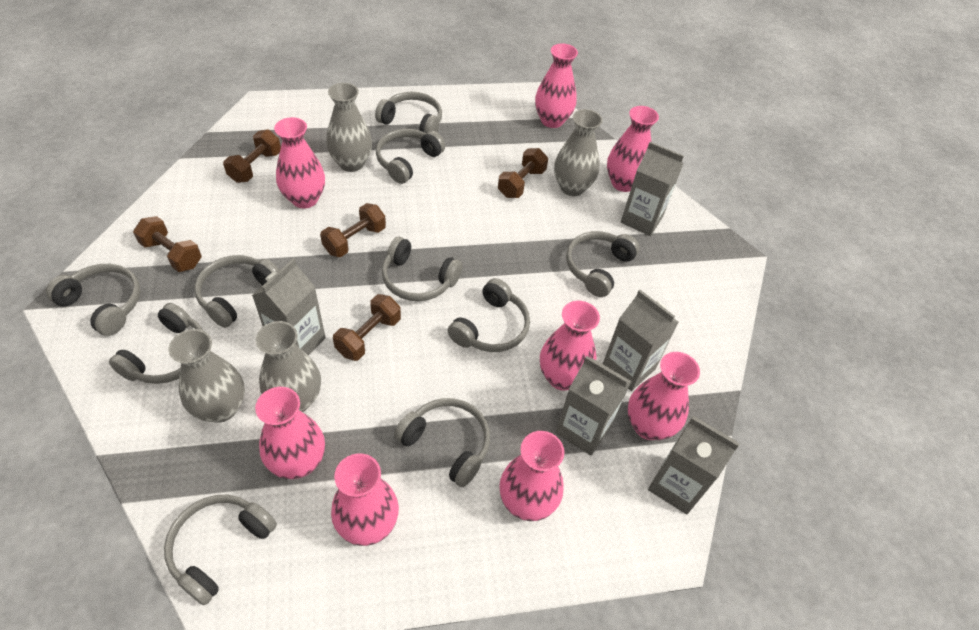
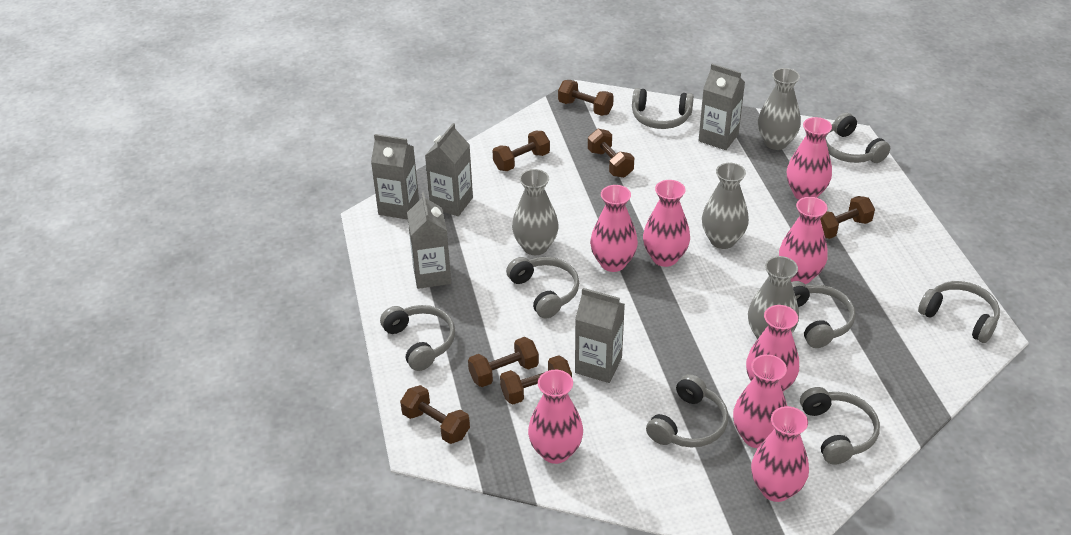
brown dumbbell: 5 -> 7
grey headphones: 10 -> 8

